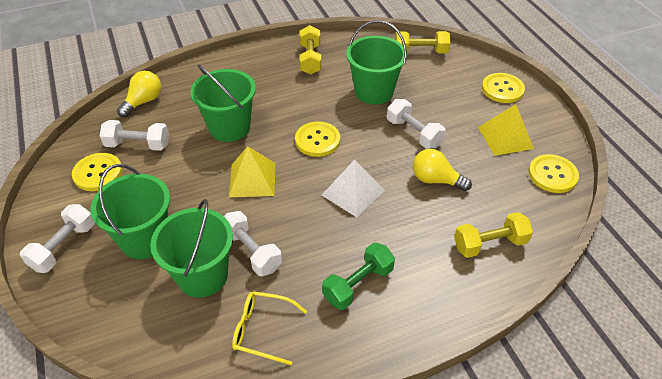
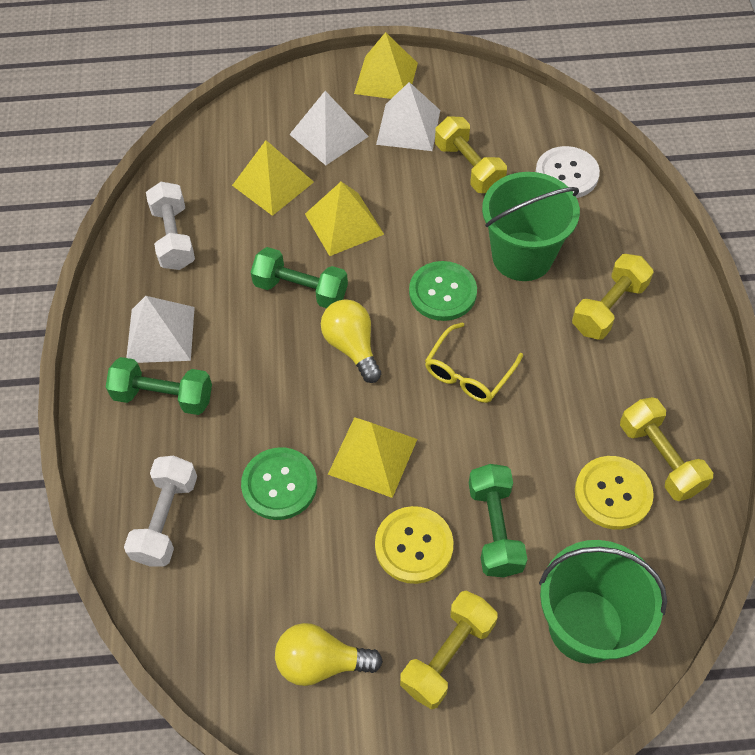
green bucket: 4 -> 2
green button: 0 -> 2
green dumbbell: 1 -> 3
white button: 0 -> 1
white dumbbell: 4 -> 2
white pyramid: 1 -> 3
yellow button: 4 -> 2
yellow dumbbell: 3 -> 4
yellow pyramid: 2 -> 4

